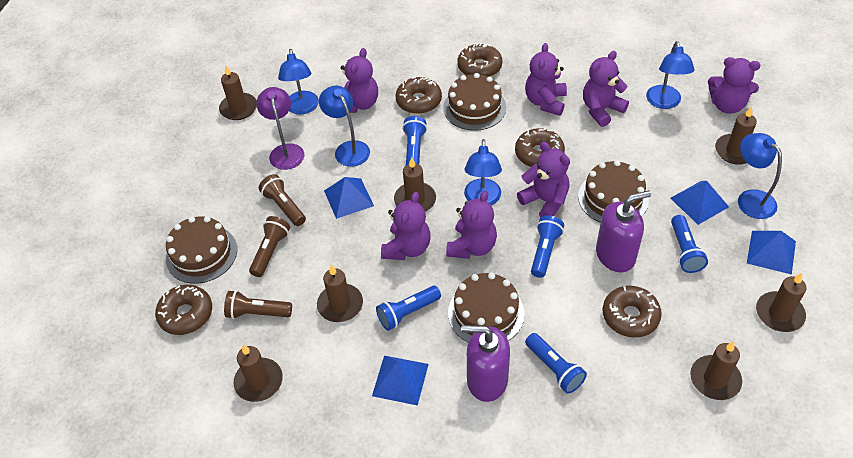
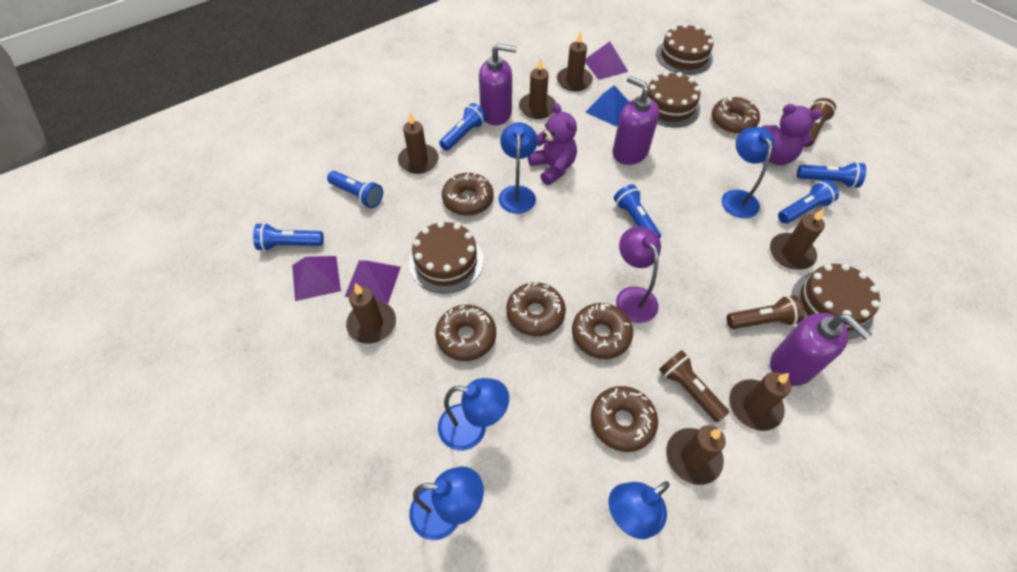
blue flashlight: 5 -> 6
blue pyramid: 4 -> 1
brown donut: 5 -> 6
purple pyramid: 0 -> 3
purple soap dispenser: 2 -> 3
purple teddy bear: 7 -> 2

